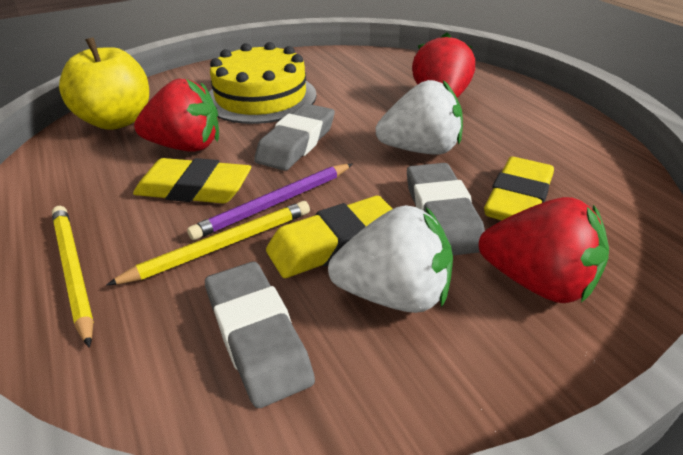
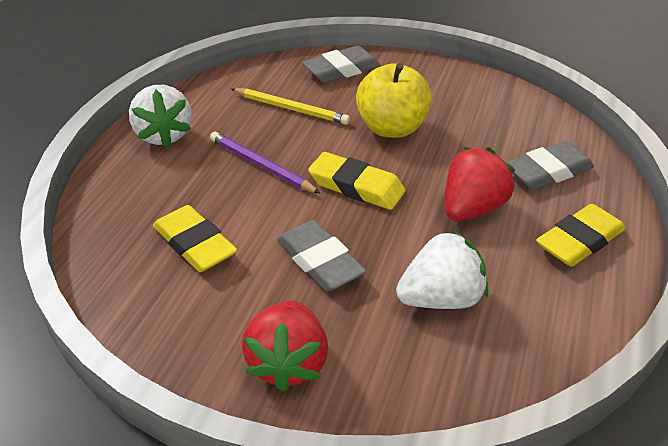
red strawberry: 3 -> 2
yellow cake: 1 -> 0
yellow pencil: 2 -> 1

